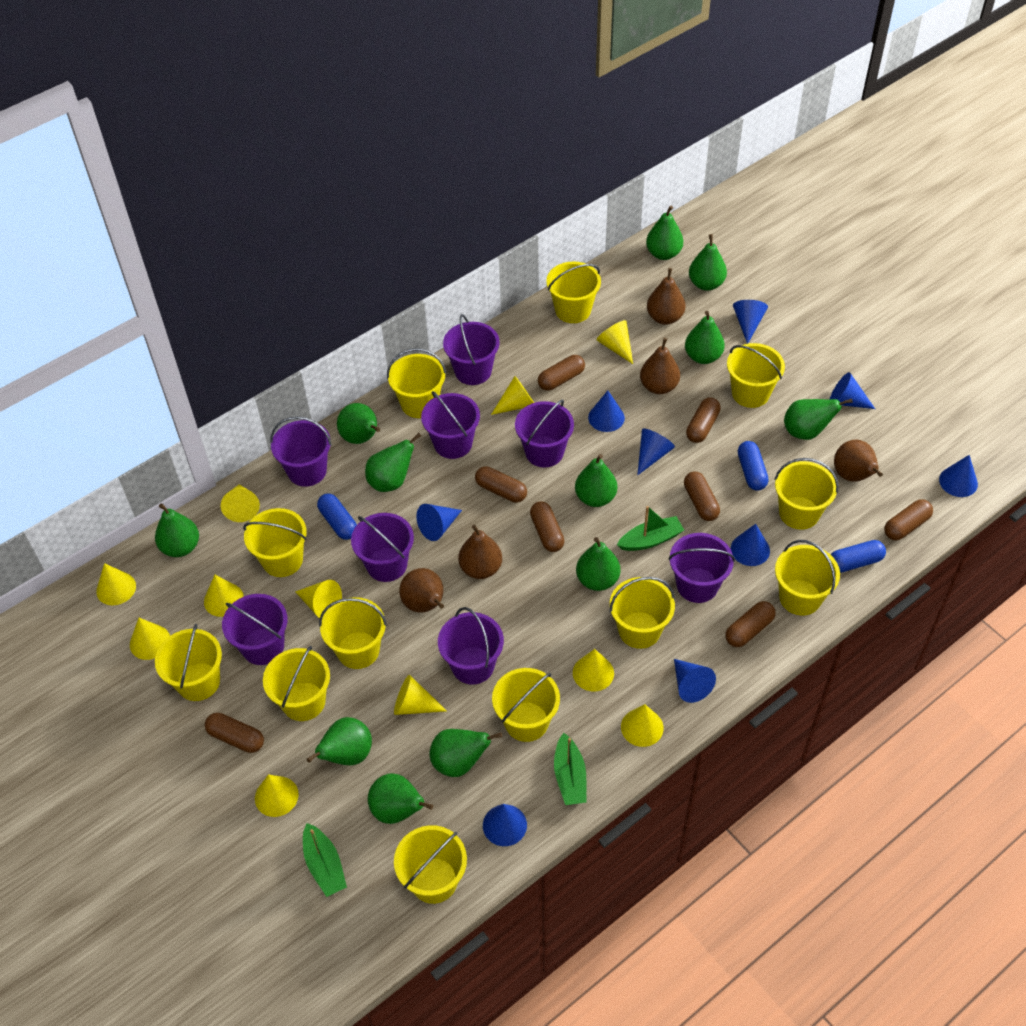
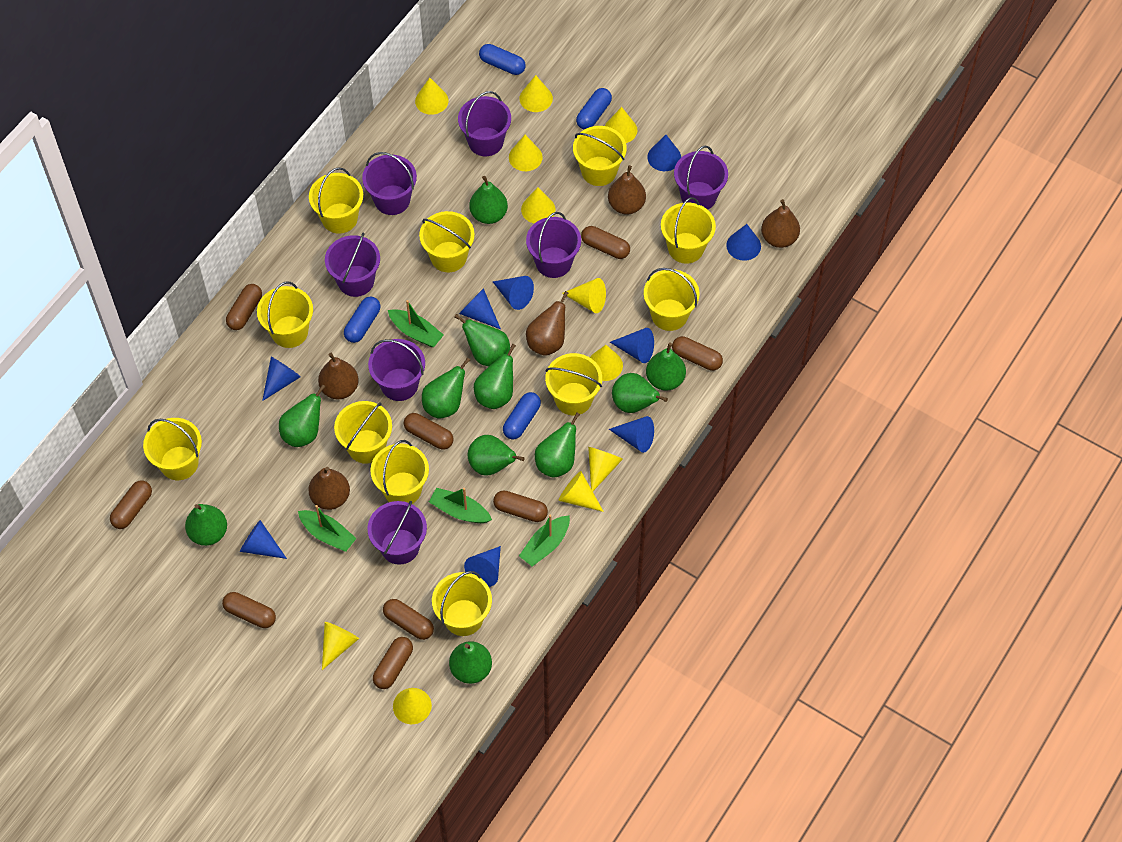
blue capsule: 3 -> 4
brown capsule: 8 -> 9
green boat: 3 -> 4
green pear: 12 -> 11
purple bucket: 8 -> 7
yellow bucket: 12 -> 11

